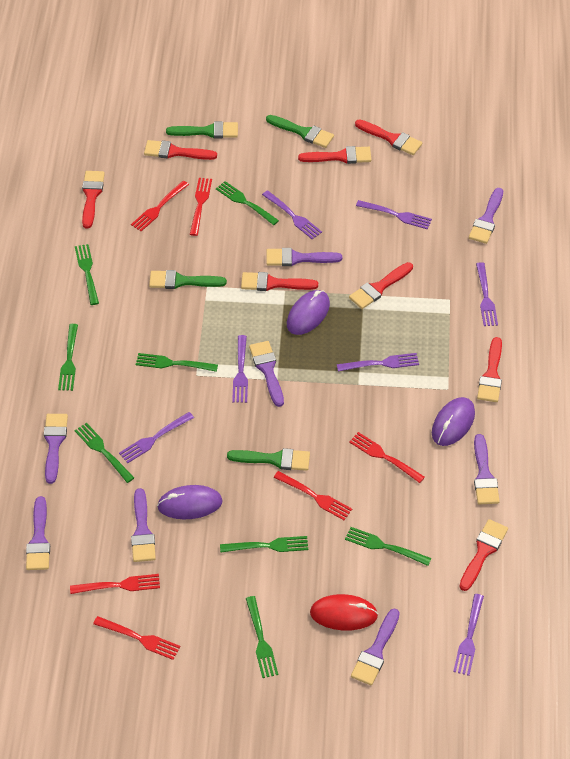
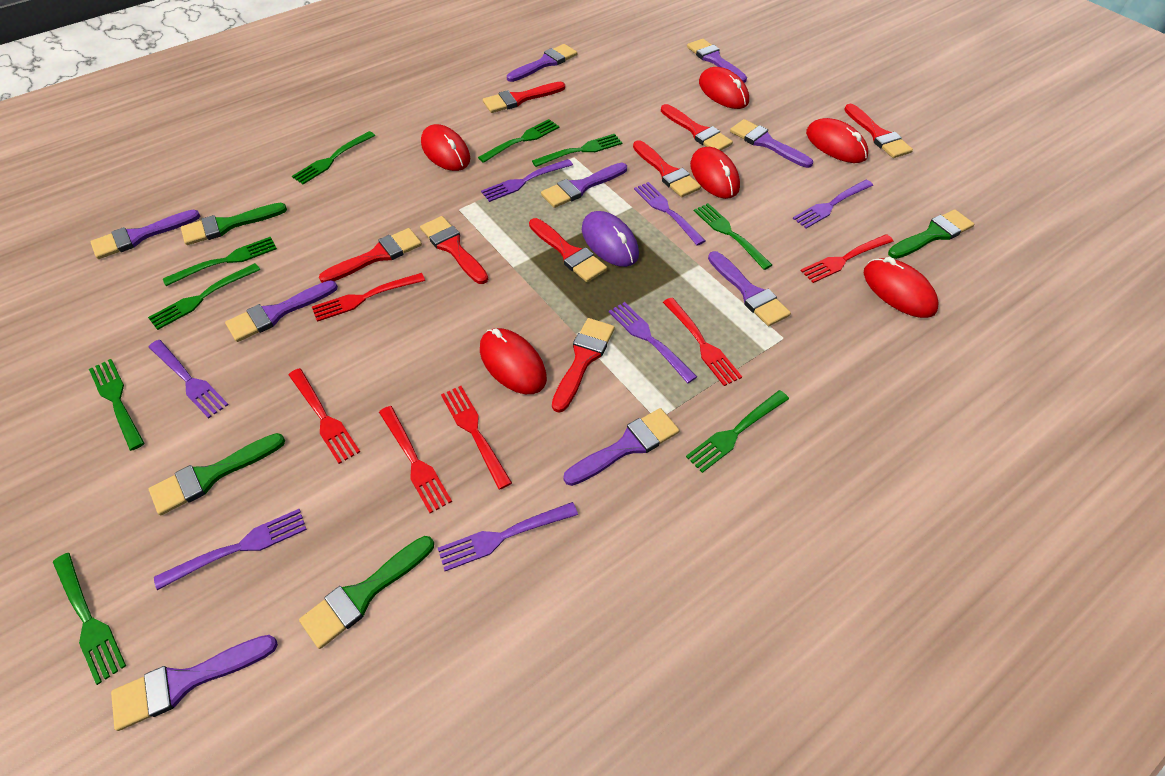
green fork: 8 -> 9
purple brush: 8 -> 9
purple mouse: 3 -> 1
red mouse: 1 -> 6

